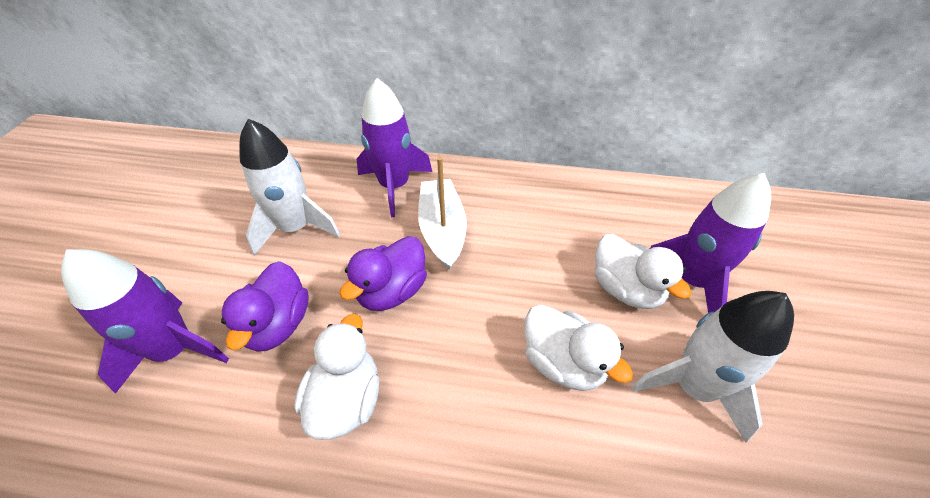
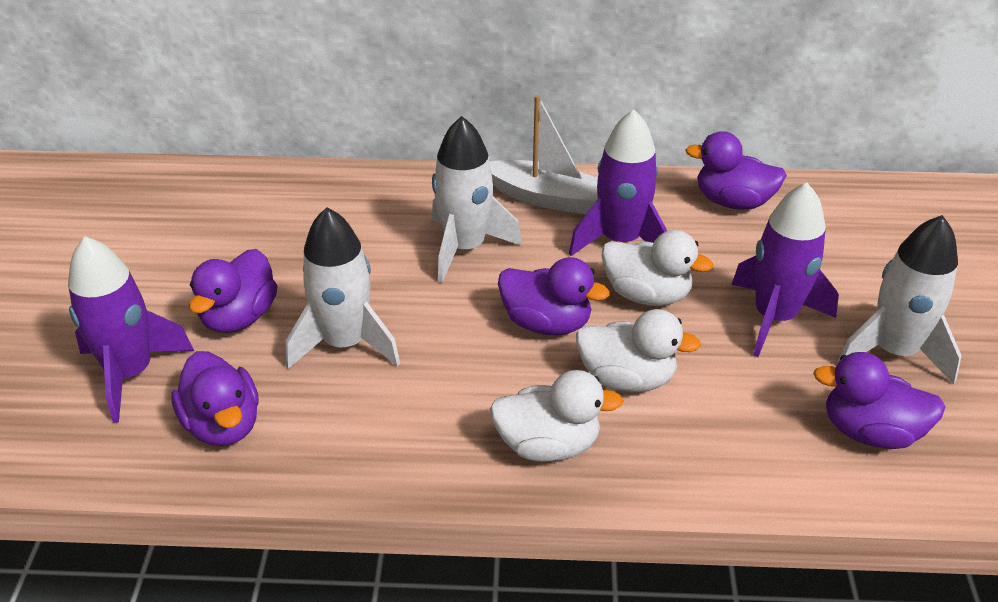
purple duck: 2 -> 5
white rocket: 2 -> 3

